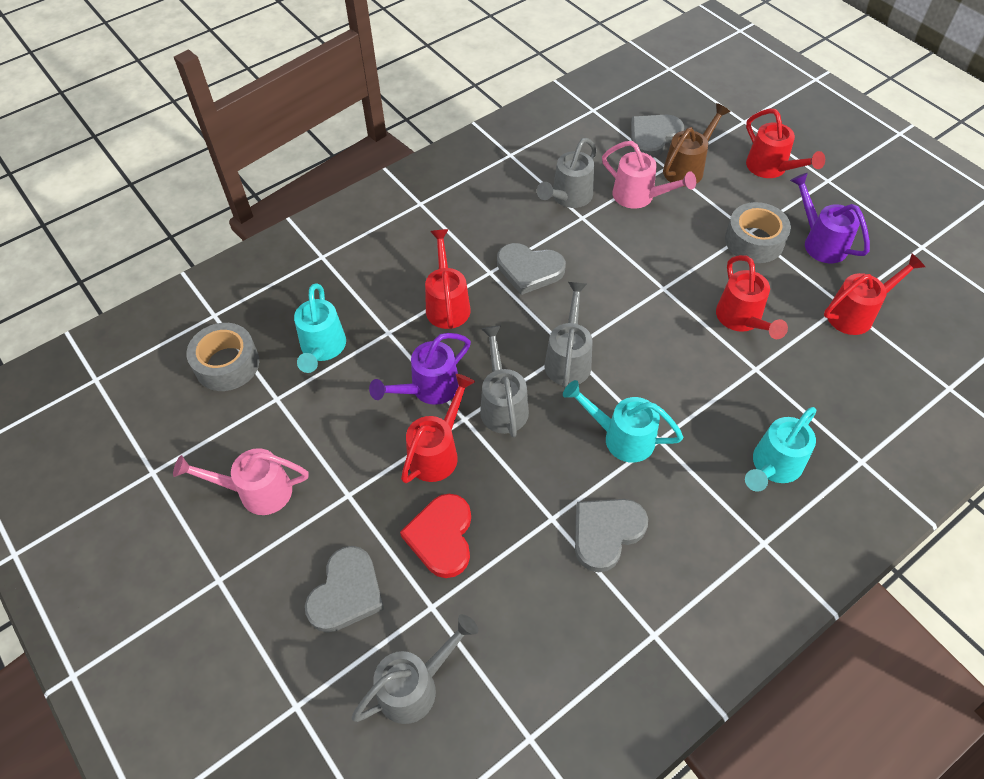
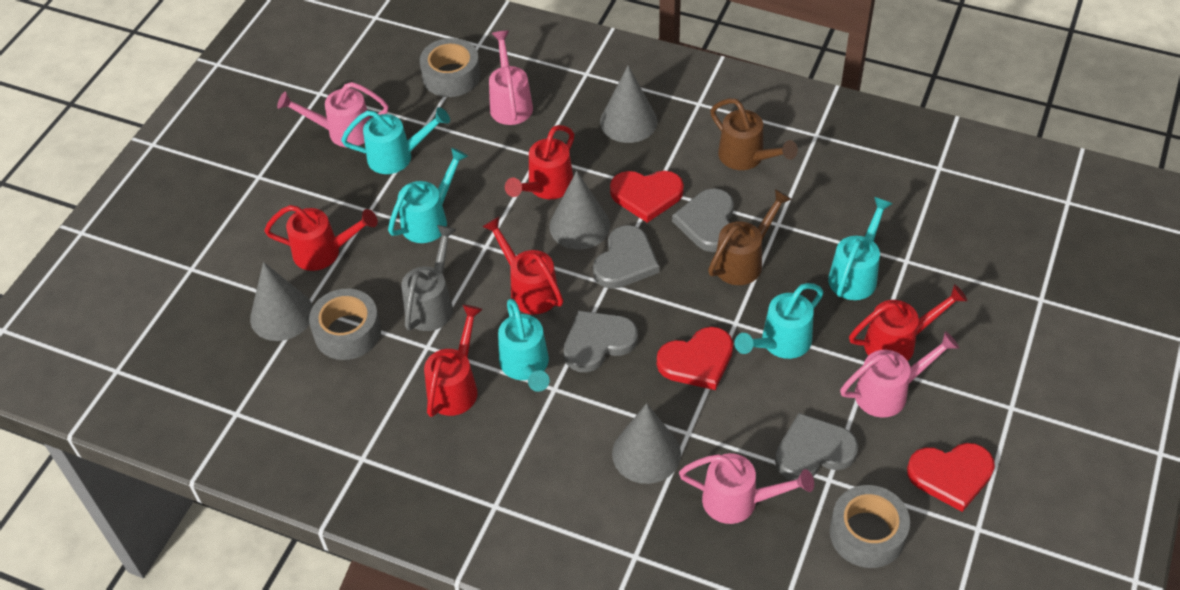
brown watering can: 1 -> 2
grey cone: 0 -> 4
grey tape: 2 -> 3
grey watering can: 4 -> 1
pink watering can: 2 -> 4
purple watering can: 2 -> 0
red heart: 1 -> 3
turquoise watering can: 3 -> 5

